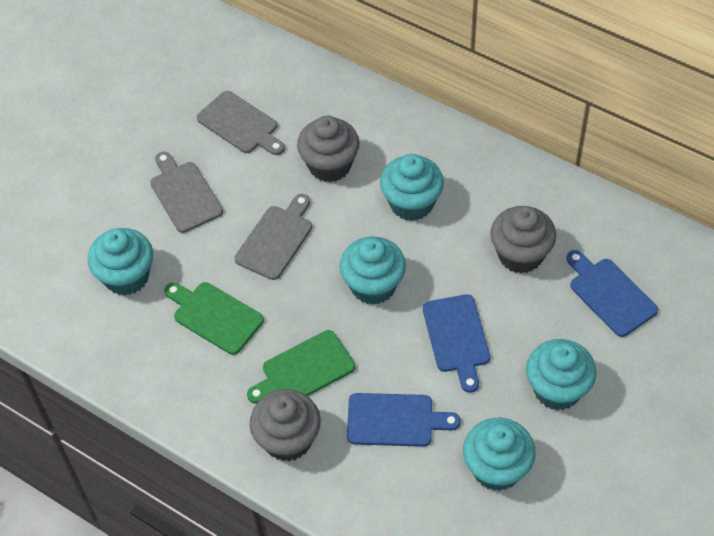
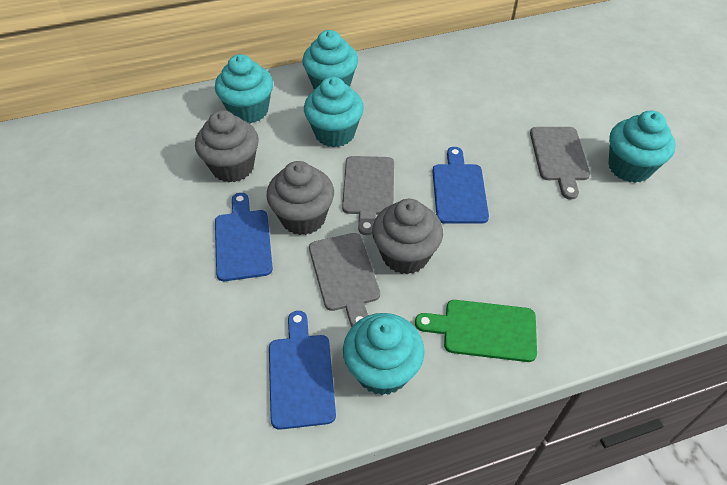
green cutting board: 2 -> 1

